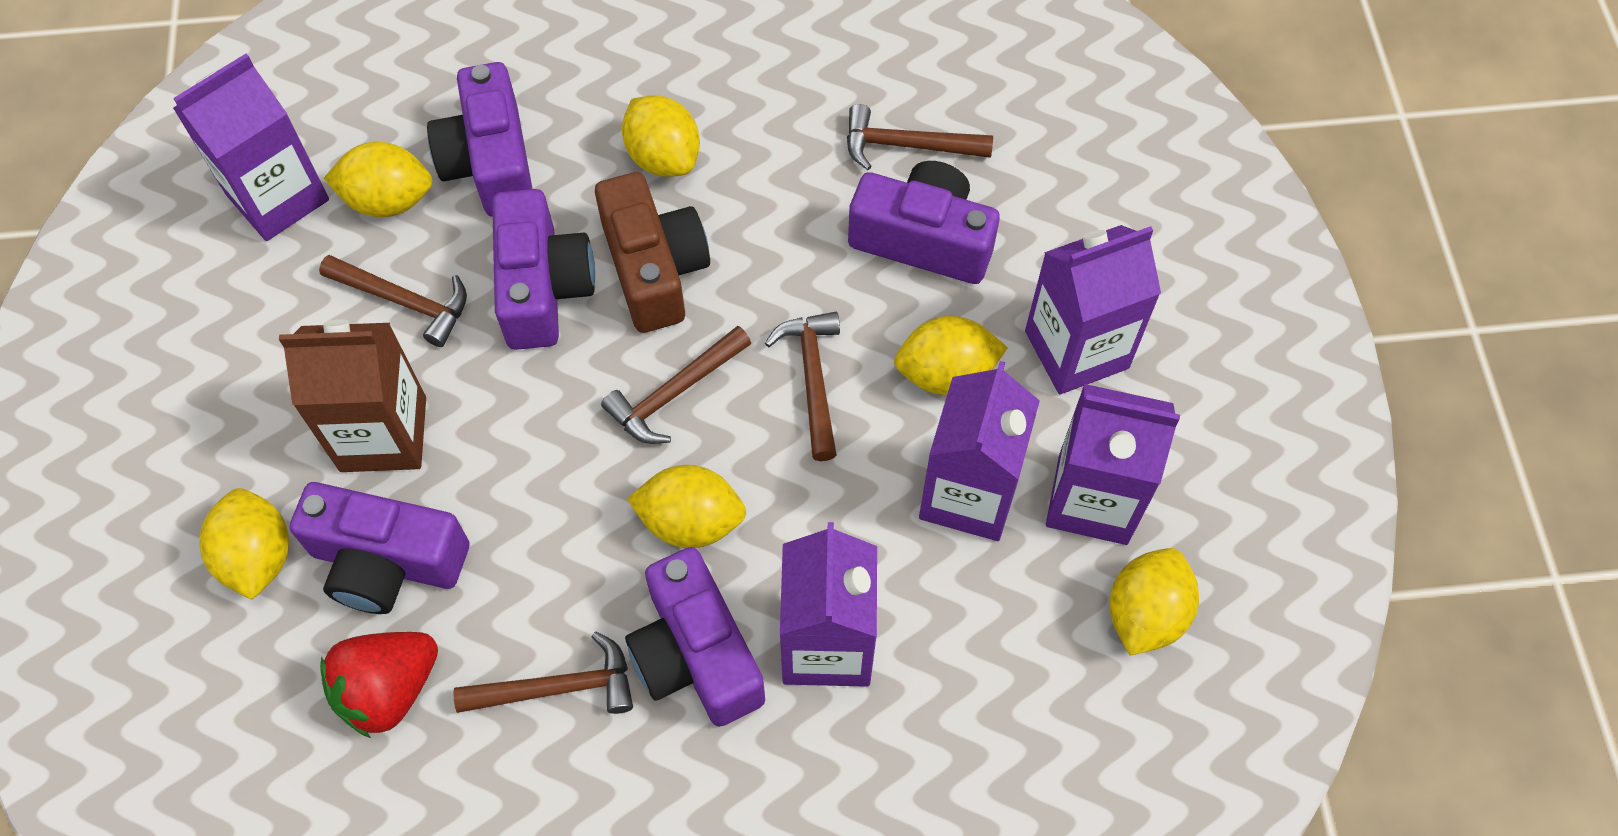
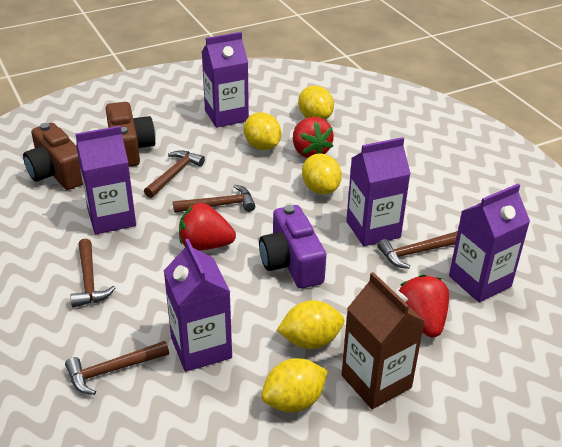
brown camera: 1 -> 2
purple camera: 5 -> 1
red strawberry: 1 -> 3
yellow lemon: 6 -> 5

